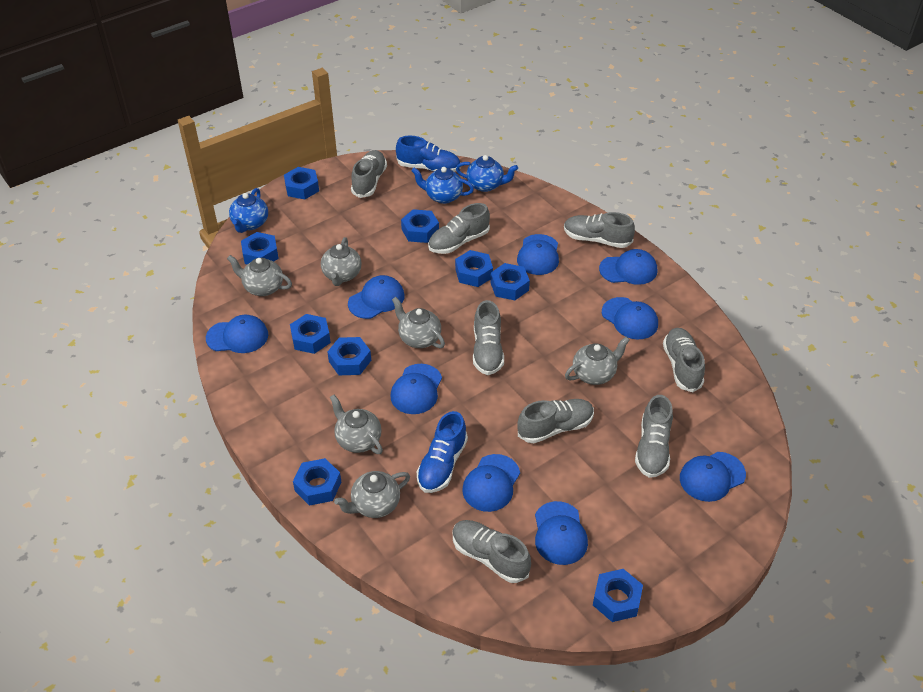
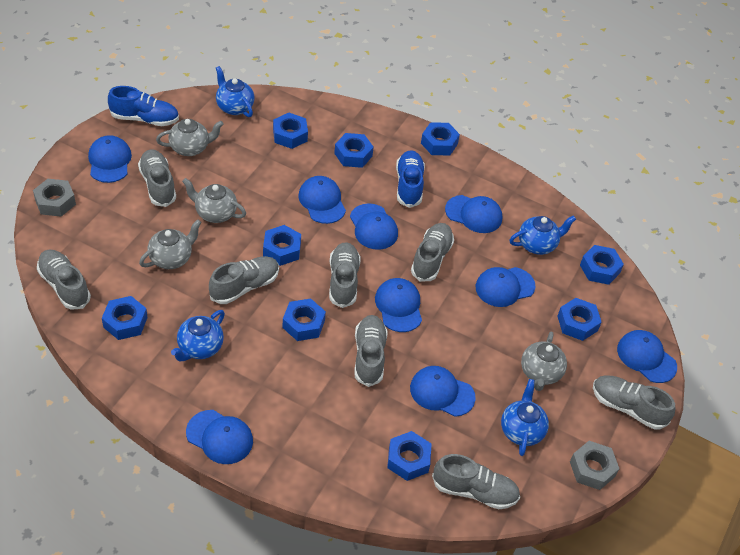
blue teapot: 3 -> 4
grey nut: 0 -> 2
grey teapot: 6 -> 4

